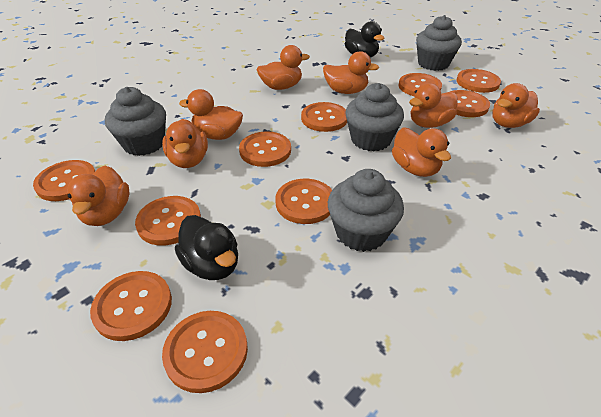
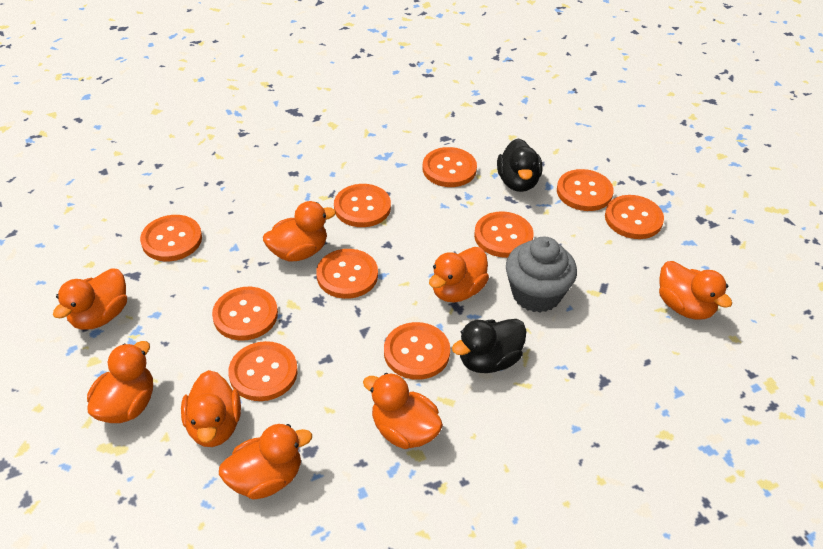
grey cupcake: 4 -> 1

